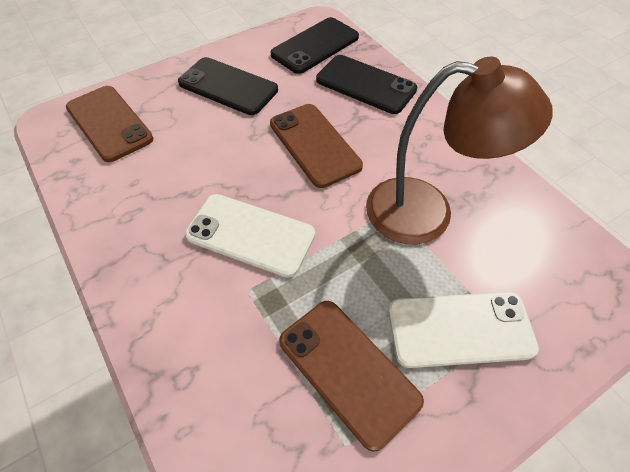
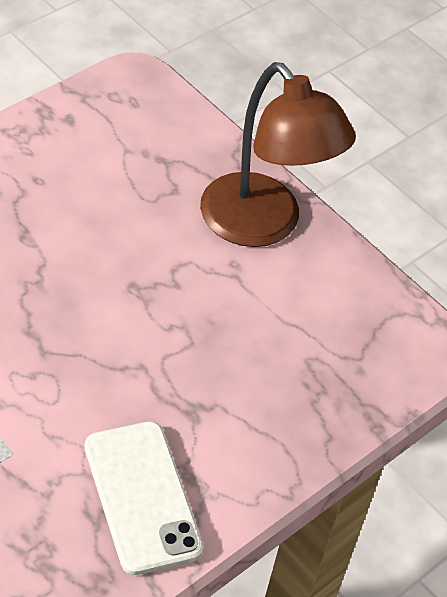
black phone: 3 -> 0
brown phone: 3 -> 0
white phone: 2 -> 1

